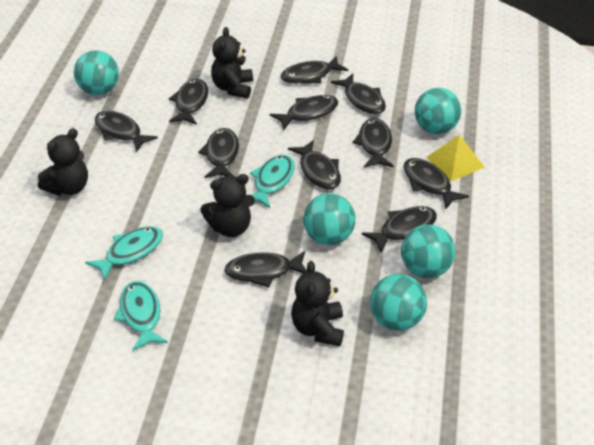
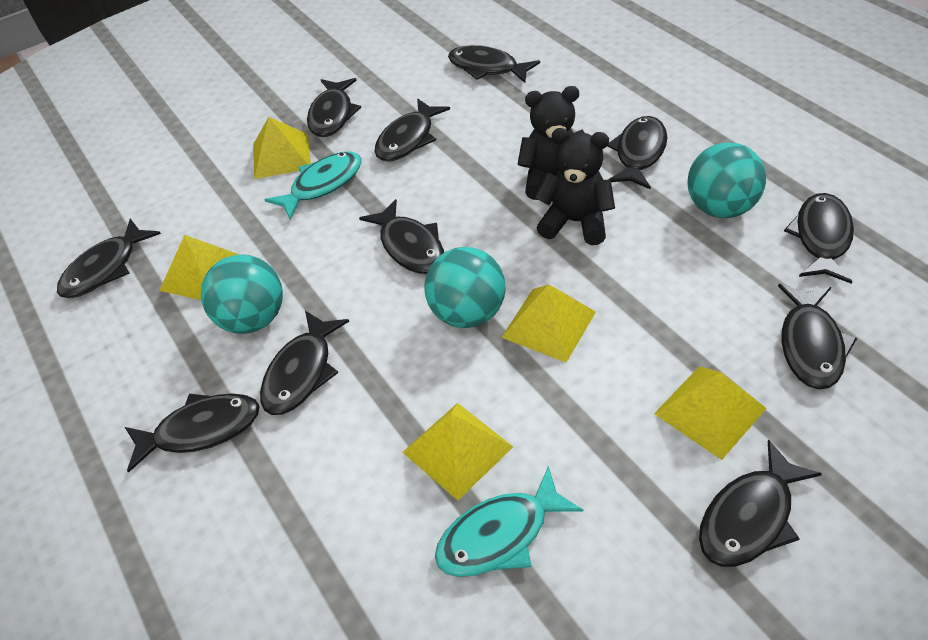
black teddy bear: 4 -> 2
turquoise ball: 5 -> 3
turquoise fish: 3 -> 2
yellow pyramid: 1 -> 5

